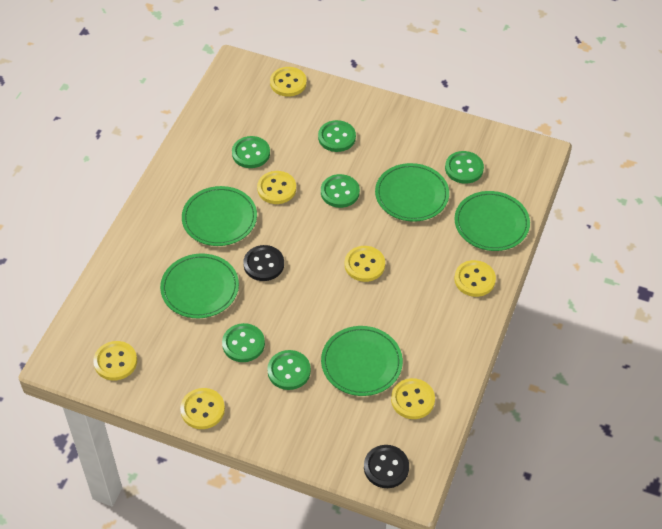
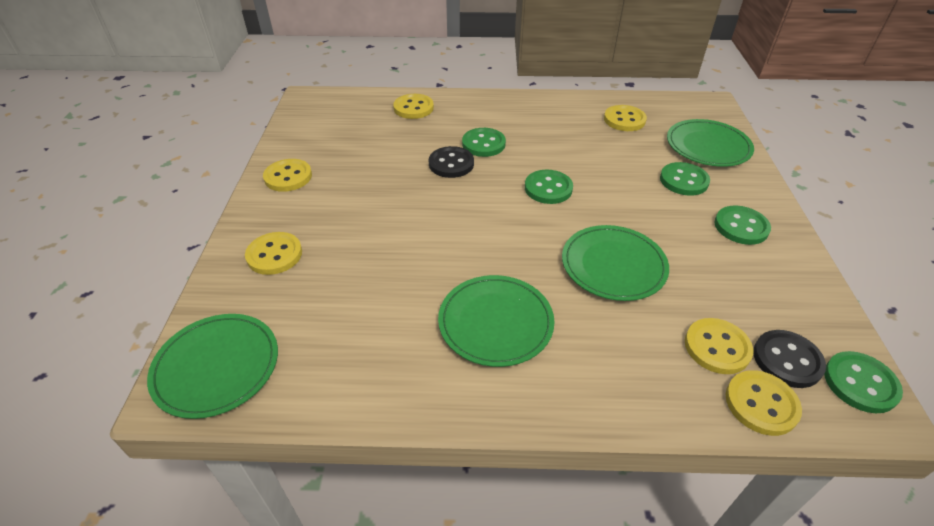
green button: 6 -> 5
green plate: 5 -> 4
yellow button: 7 -> 6

